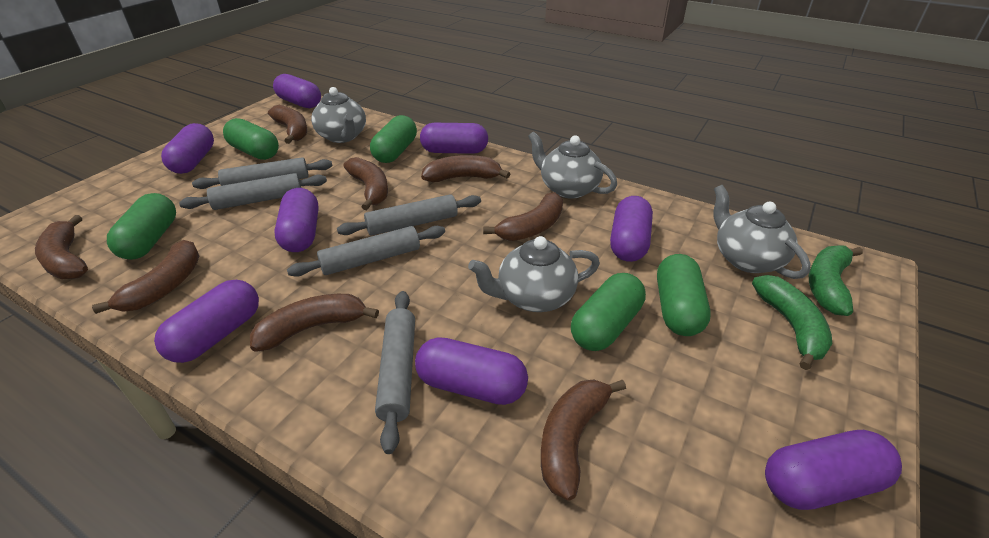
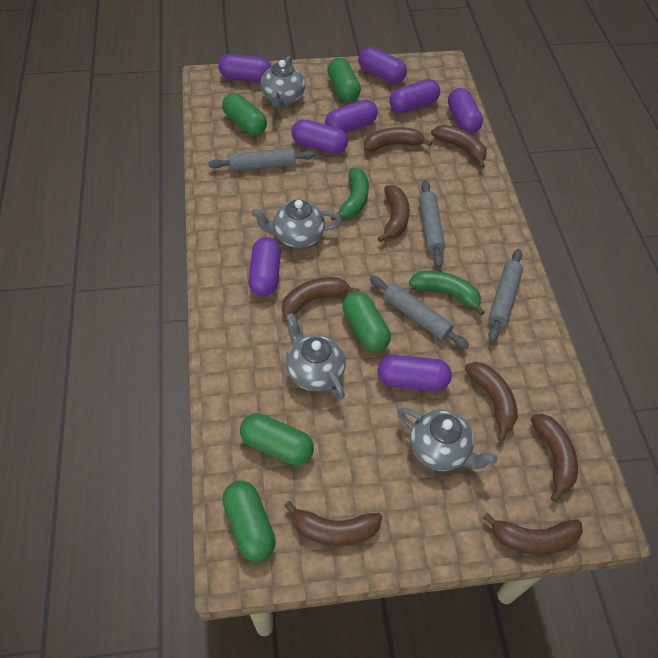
grey rolling pin: 5 -> 4

